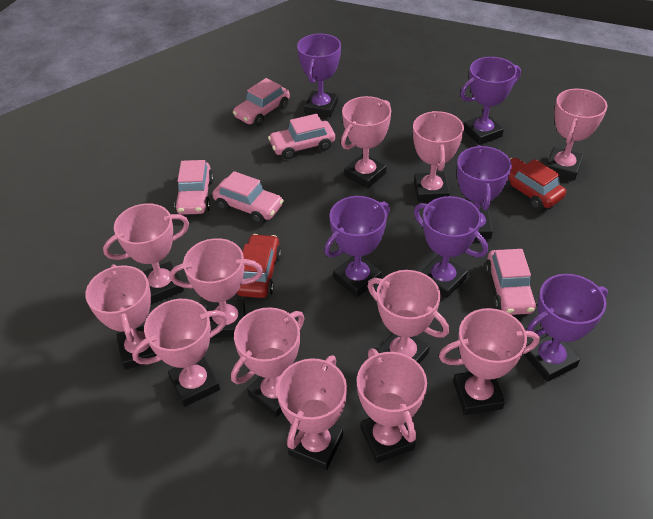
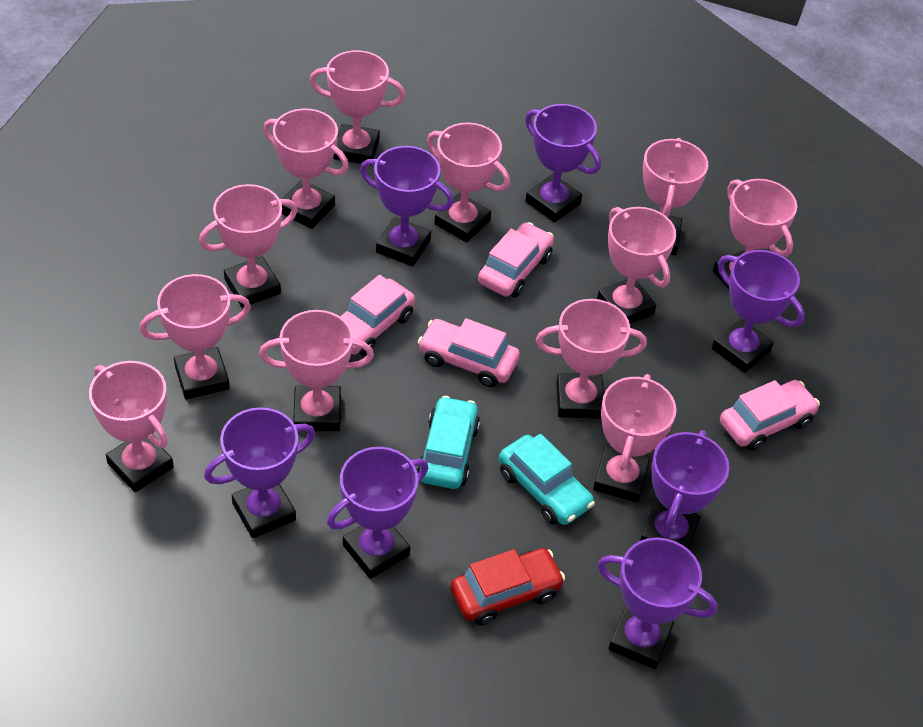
pink car: 5 -> 4
purple trophy: 6 -> 7
red car: 2 -> 1
turquoise car: 0 -> 2

